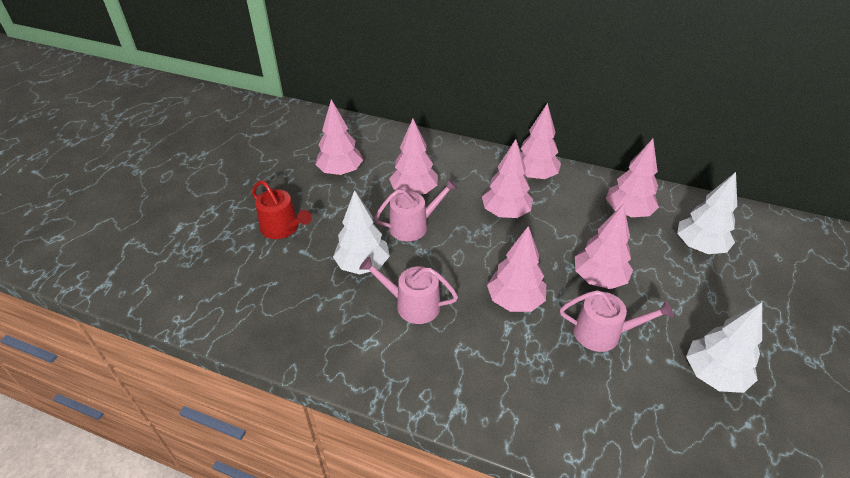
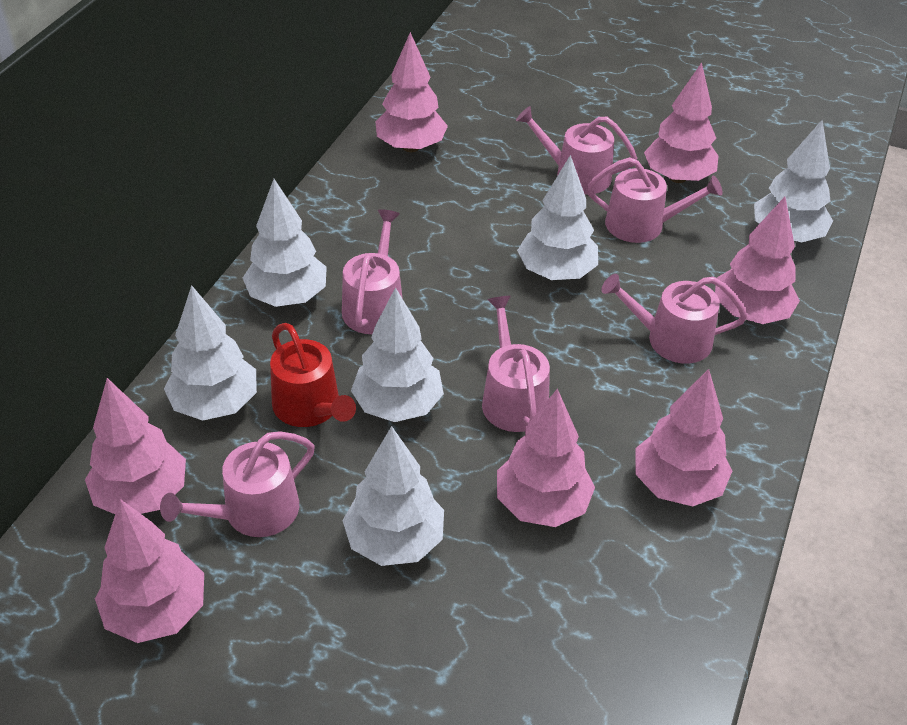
pink watering can: 3 -> 6
white tree: 3 -> 6

